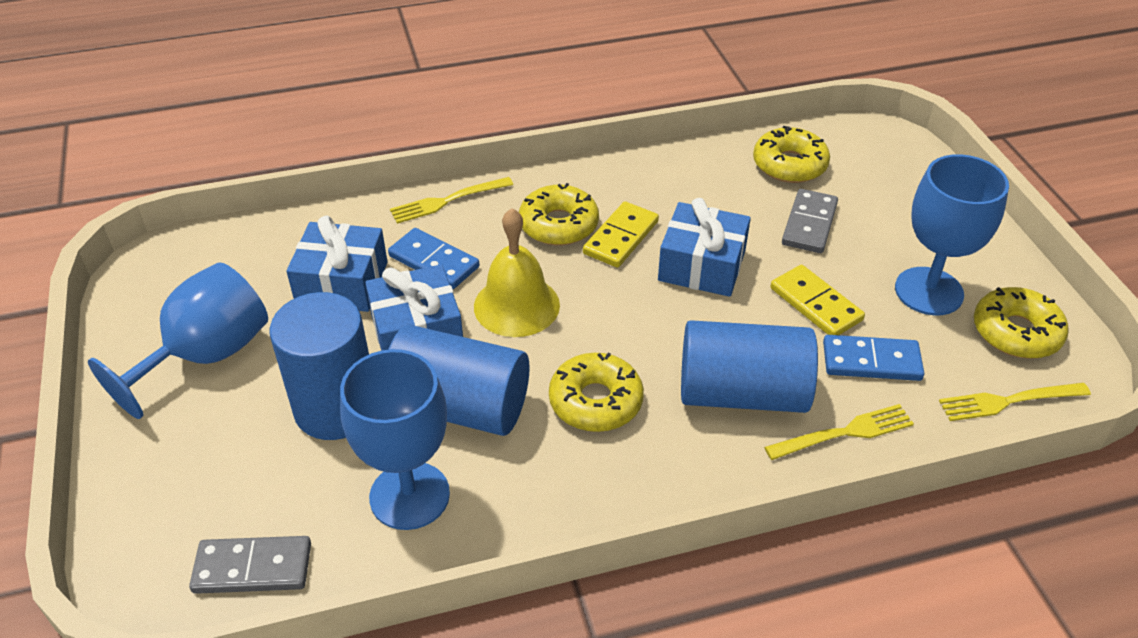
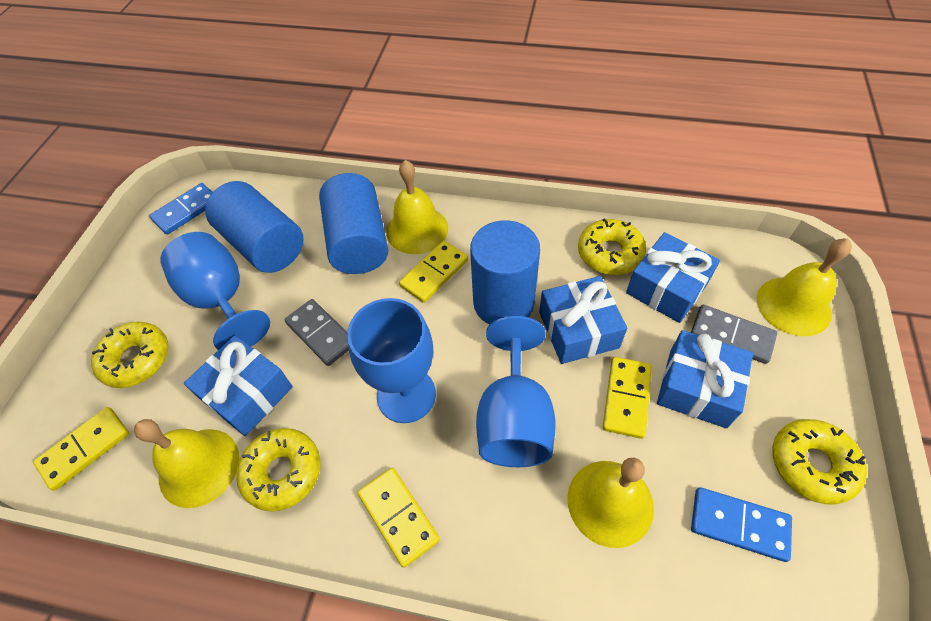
blue gift: 3 -> 4
yellow bell: 1 -> 4
yellow domino: 2 -> 4
yellow fork: 3 -> 0

